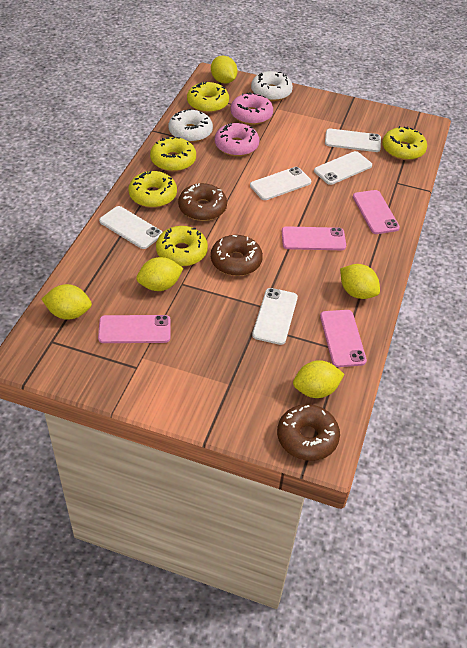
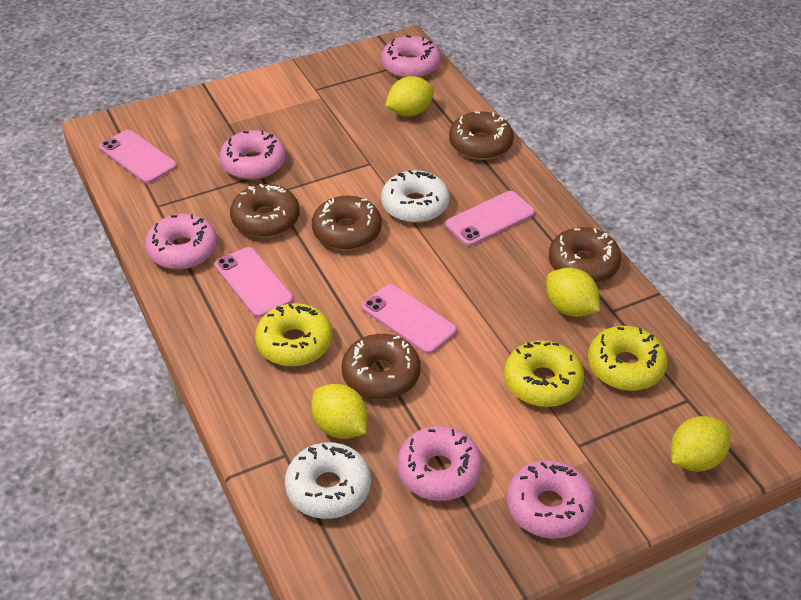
brown donut: 3 -> 5
pink donut: 2 -> 5
white phone: 5 -> 0
yellow donut: 5 -> 3
yellow lemon: 5 -> 4

